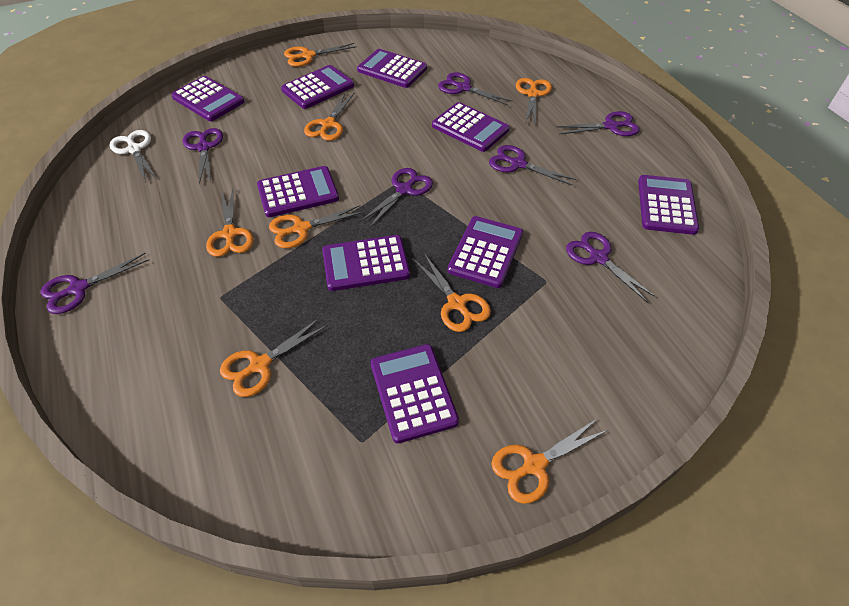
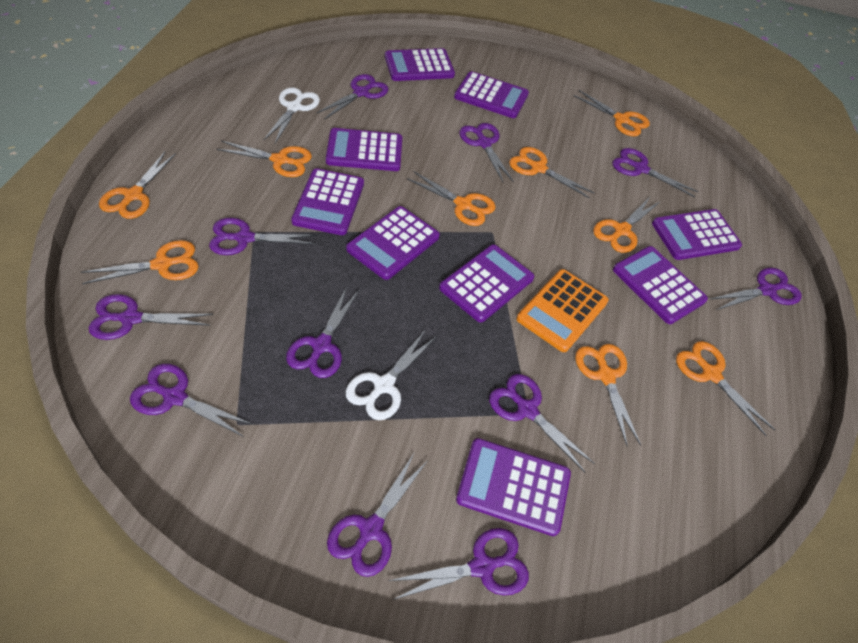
orange calculator: 0 -> 1
orange scissors: 8 -> 9
purple scissors: 7 -> 11
white scissors: 1 -> 2

